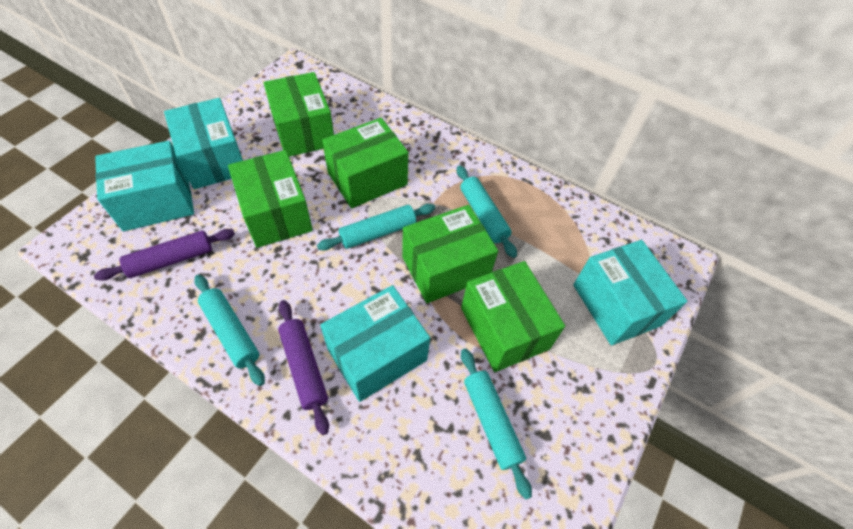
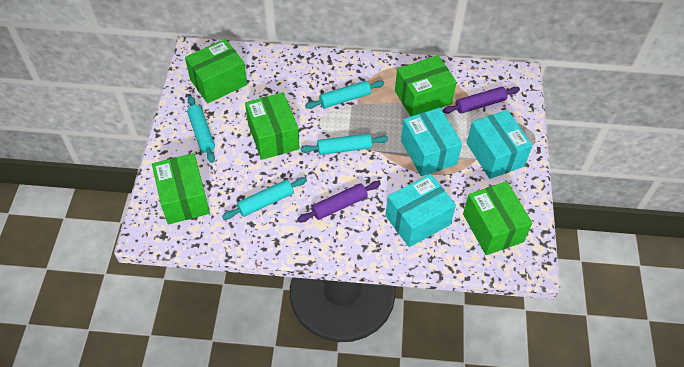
turquoise box: 4 -> 3

